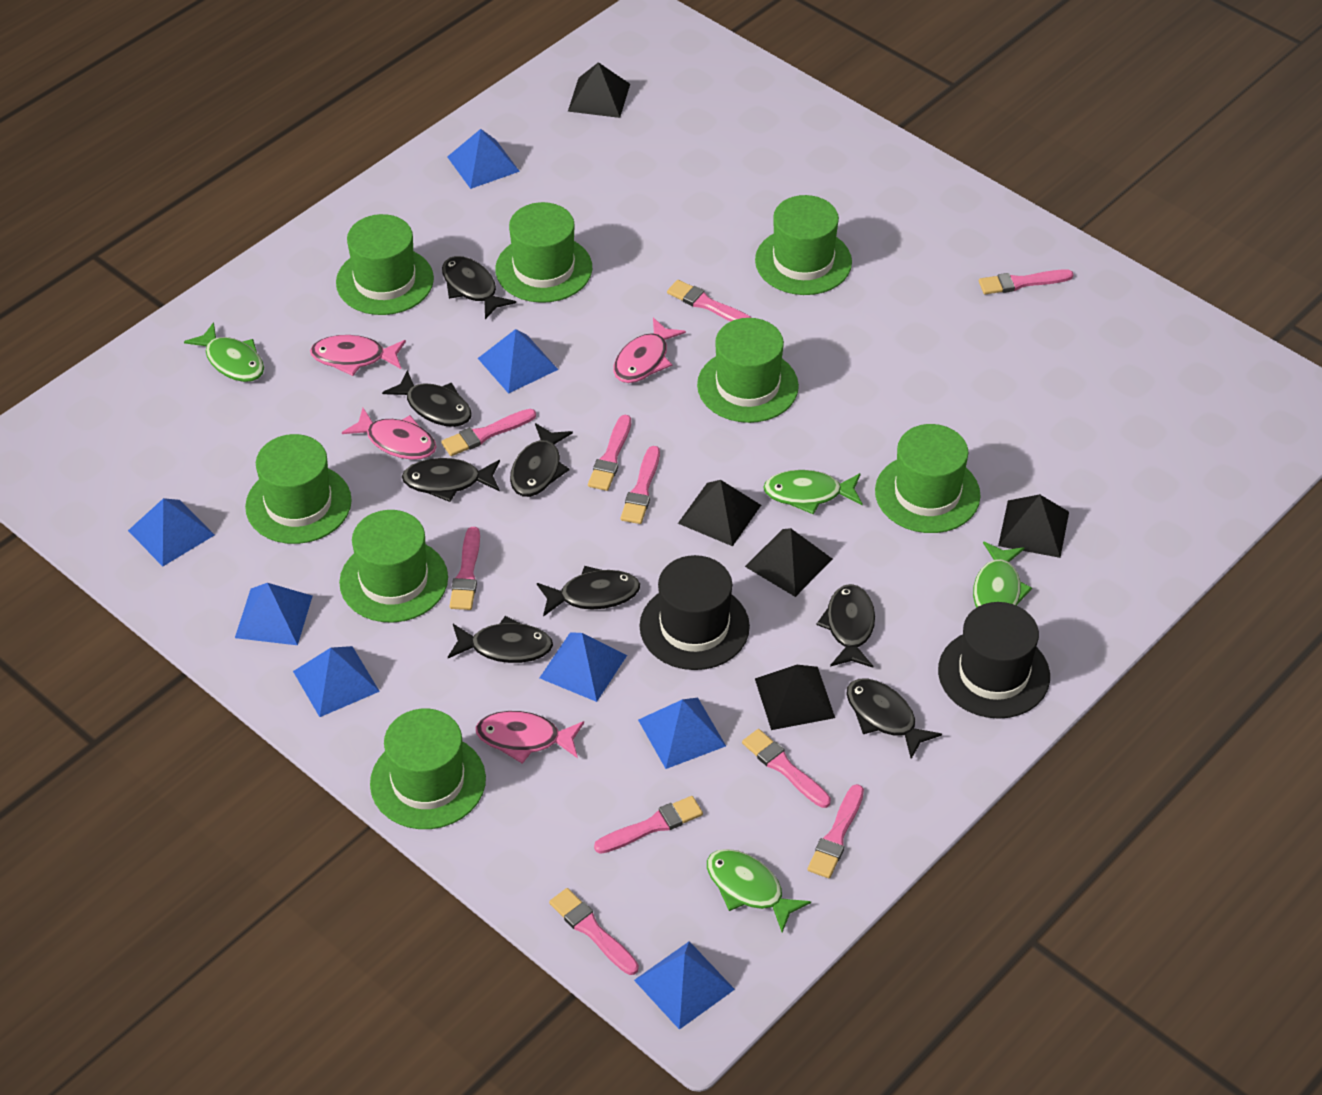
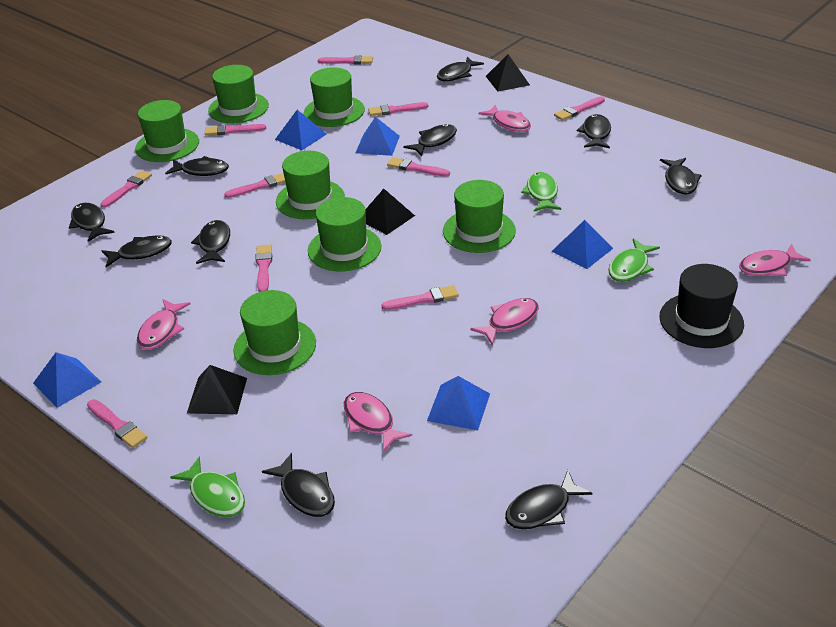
black fish: 8 -> 10
black hat: 2 -> 1
black pyramid: 5 -> 3
blue pyramid: 8 -> 5
green fish: 4 -> 3
green hat: 8 -> 7
pink fish: 4 -> 5

